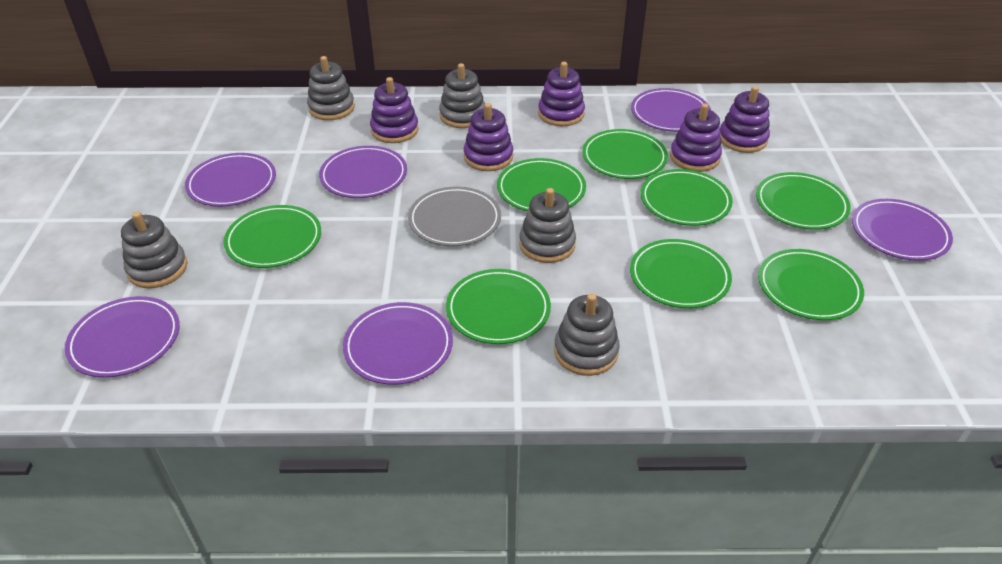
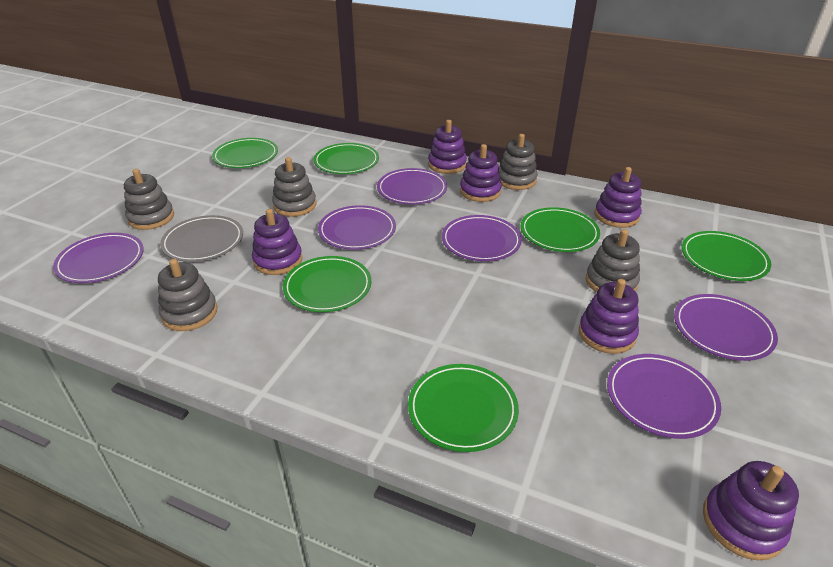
green plate: 8 -> 6
purple stacking toy: 5 -> 6

